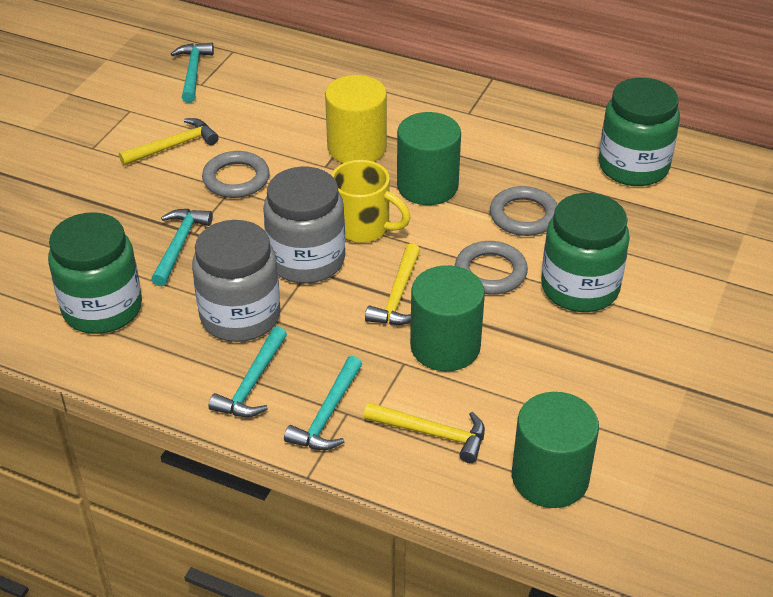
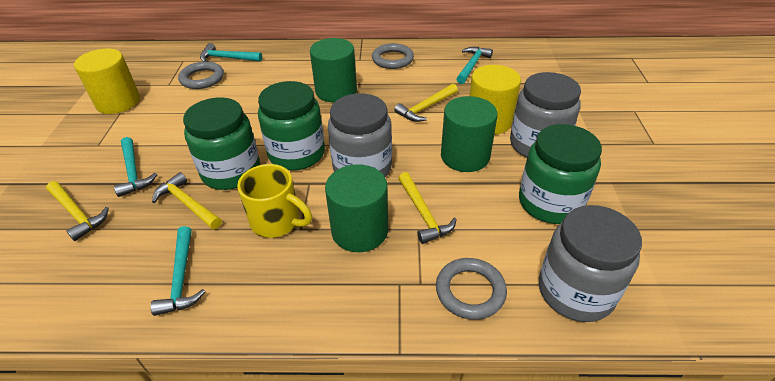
grey jar: 2 -> 3
yellow cylinder: 1 -> 2
yellow hammer: 3 -> 4

